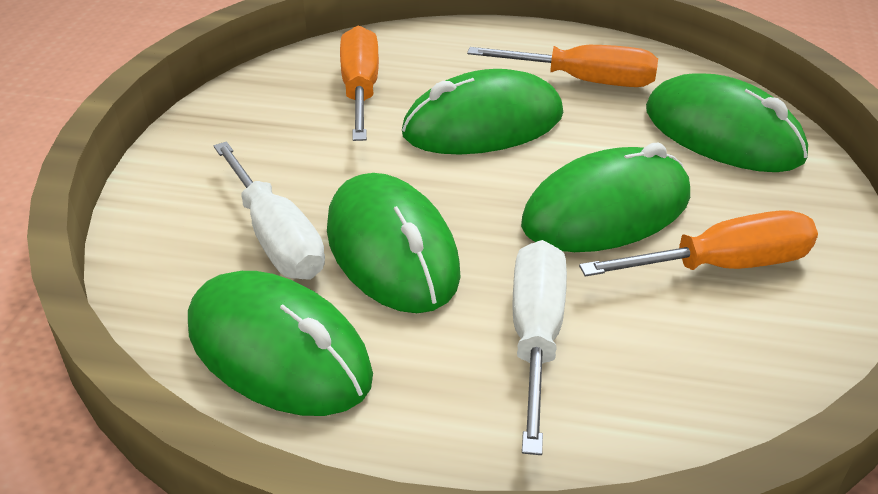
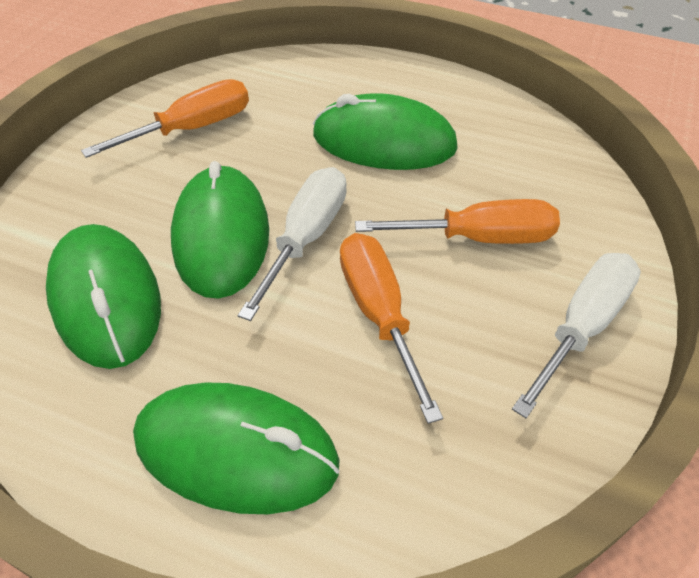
green mouse: 5 -> 4

